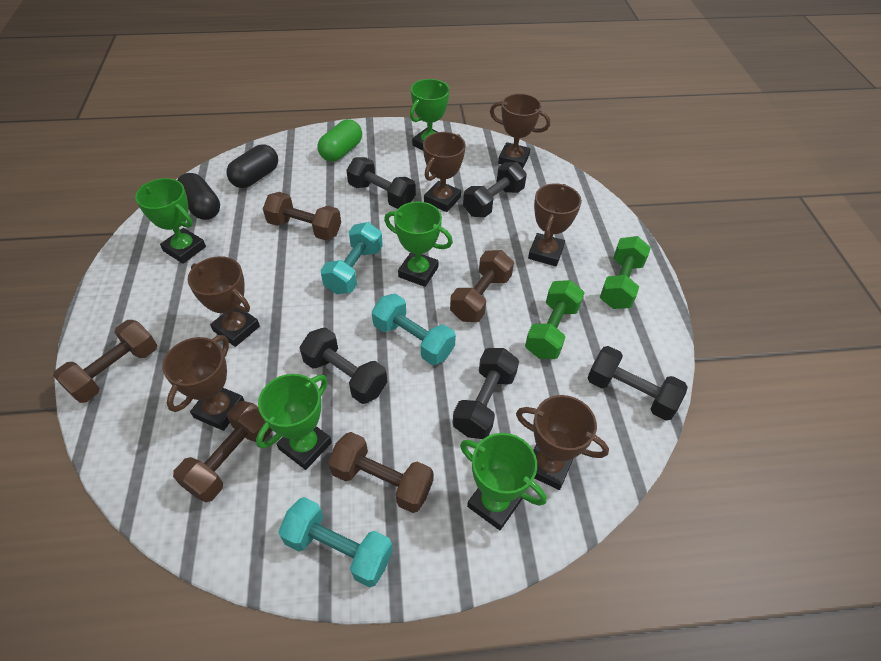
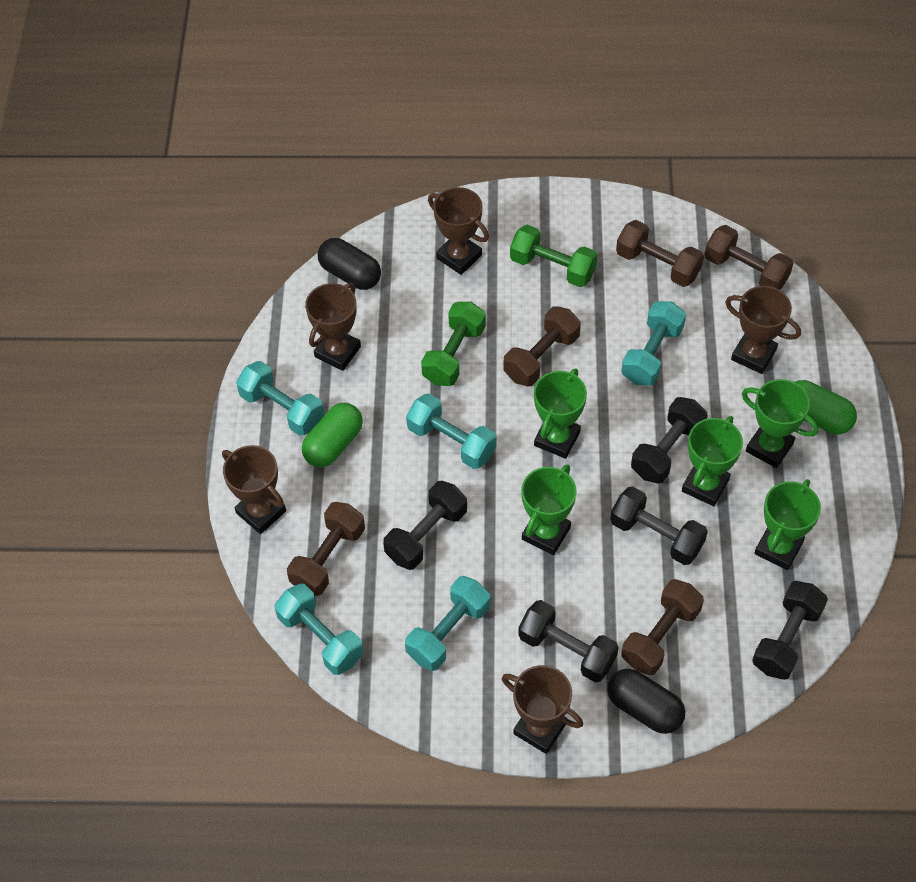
brown trophy: 6 -> 5
green capsule: 1 -> 2
turquoise dumbbell: 3 -> 5

